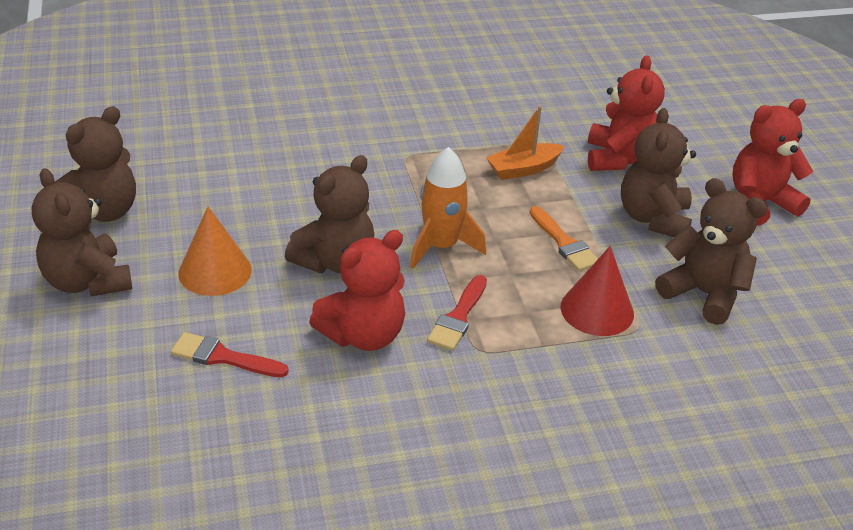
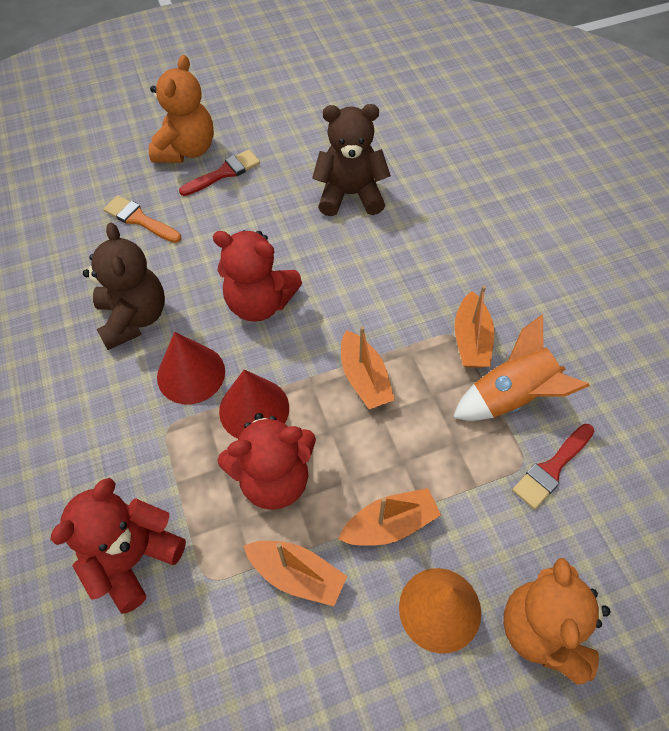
brown teddy bear: 5 -> 2
orange boat: 1 -> 4
orange teddy bear: 0 -> 2
red cone: 1 -> 2

